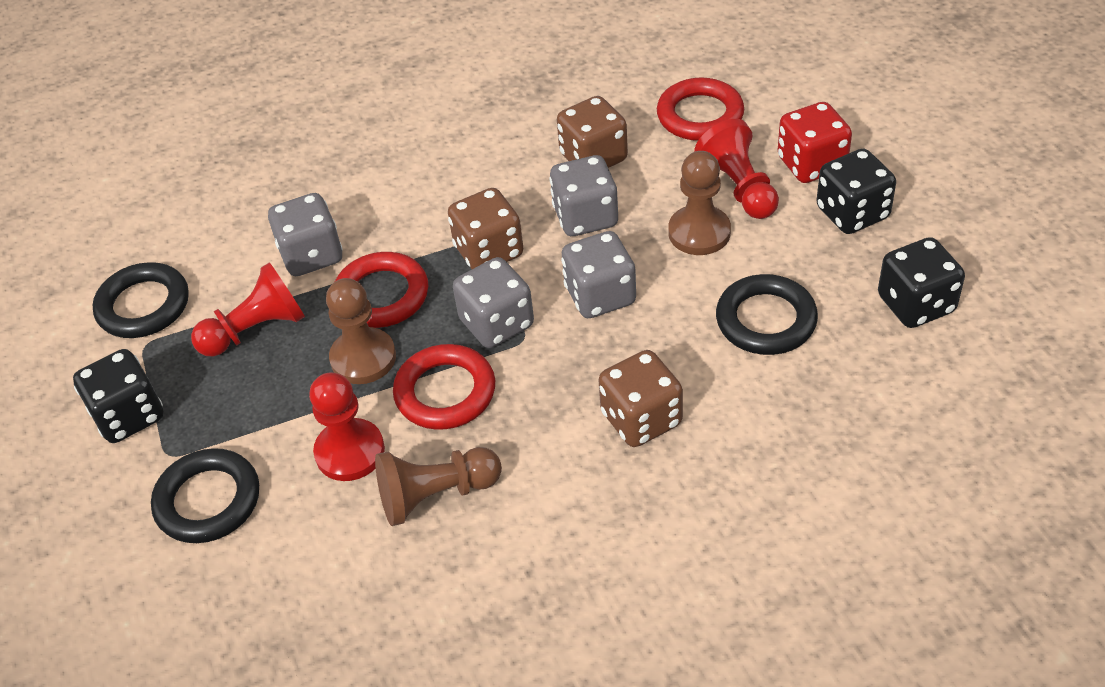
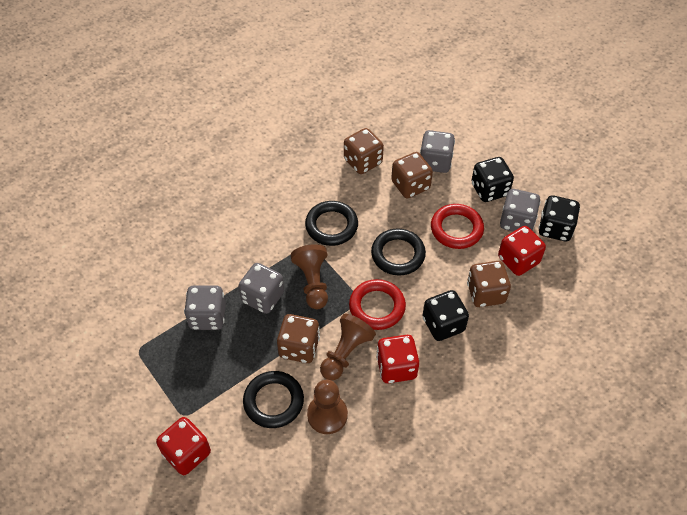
brown dice: 3 -> 4
red dice: 1 -> 3
red pawn: 3 -> 0
red ring: 3 -> 2

